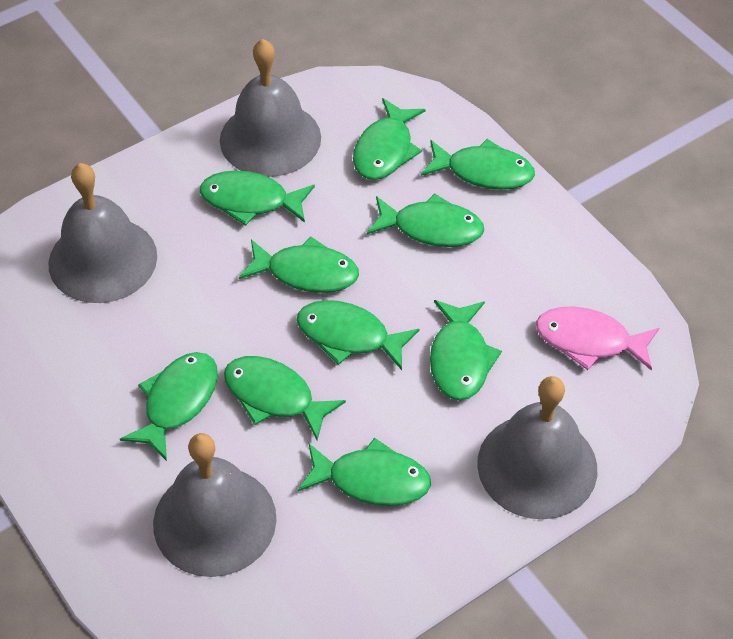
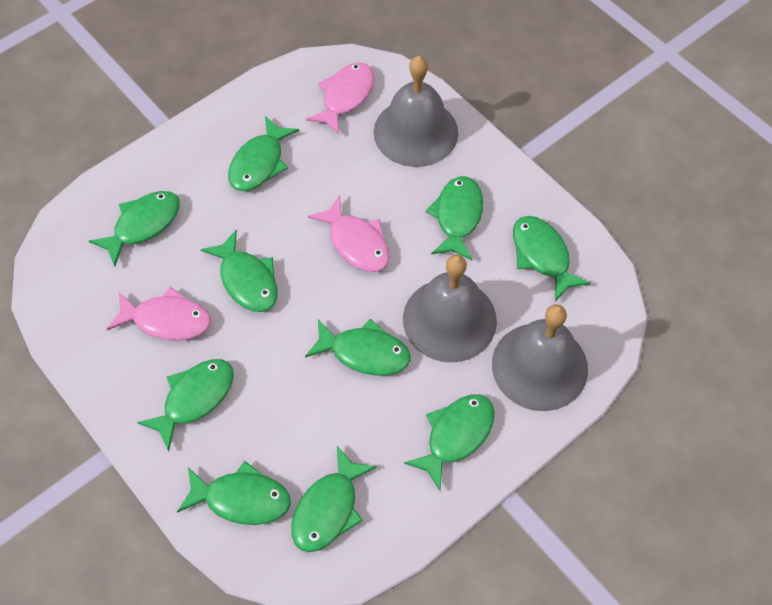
grey bell: 4 -> 3
pink fish: 1 -> 3

